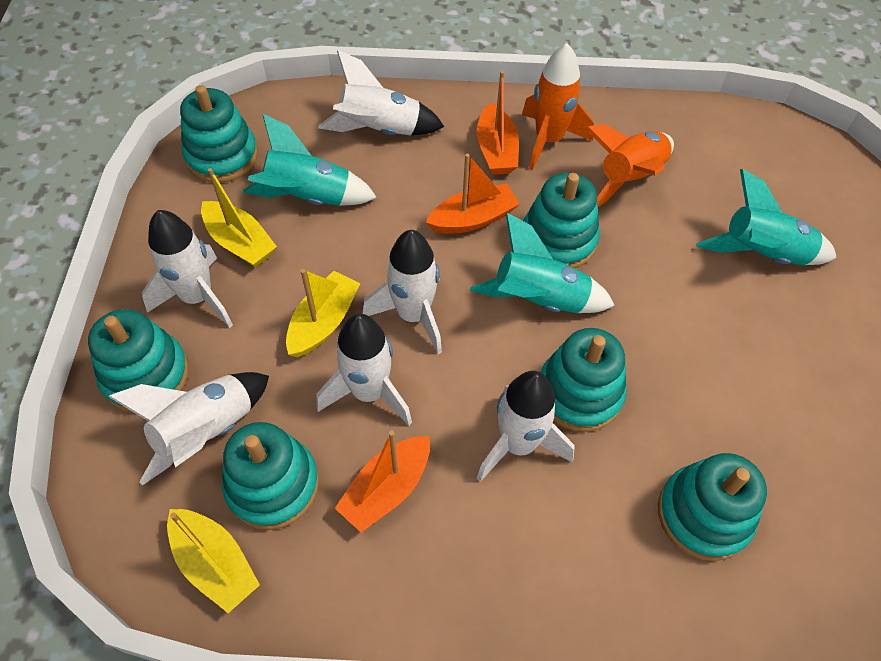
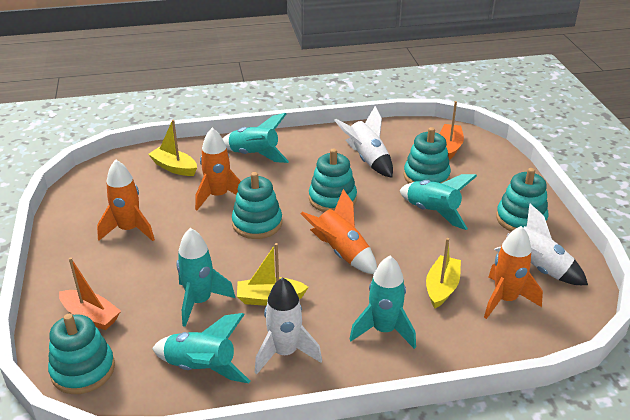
orange boat: 3 -> 2
orange rocket: 2 -> 4
turquoise rocket: 3 -> 5
turquoise stacking toy: 6 -> 5
white rocket: 6 -> 3

